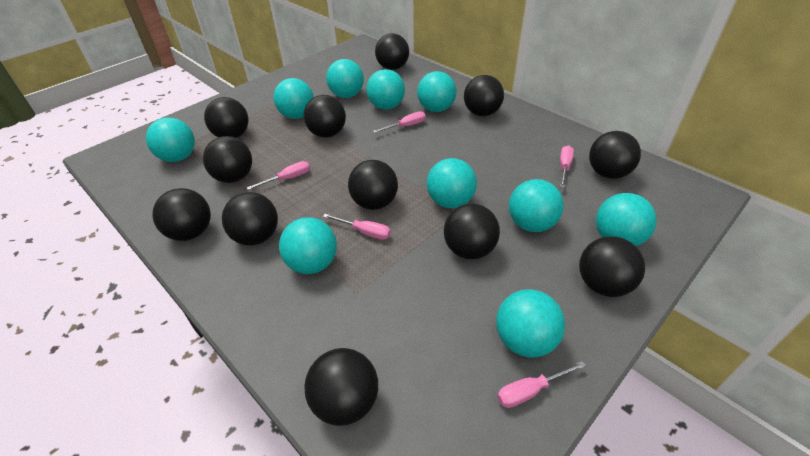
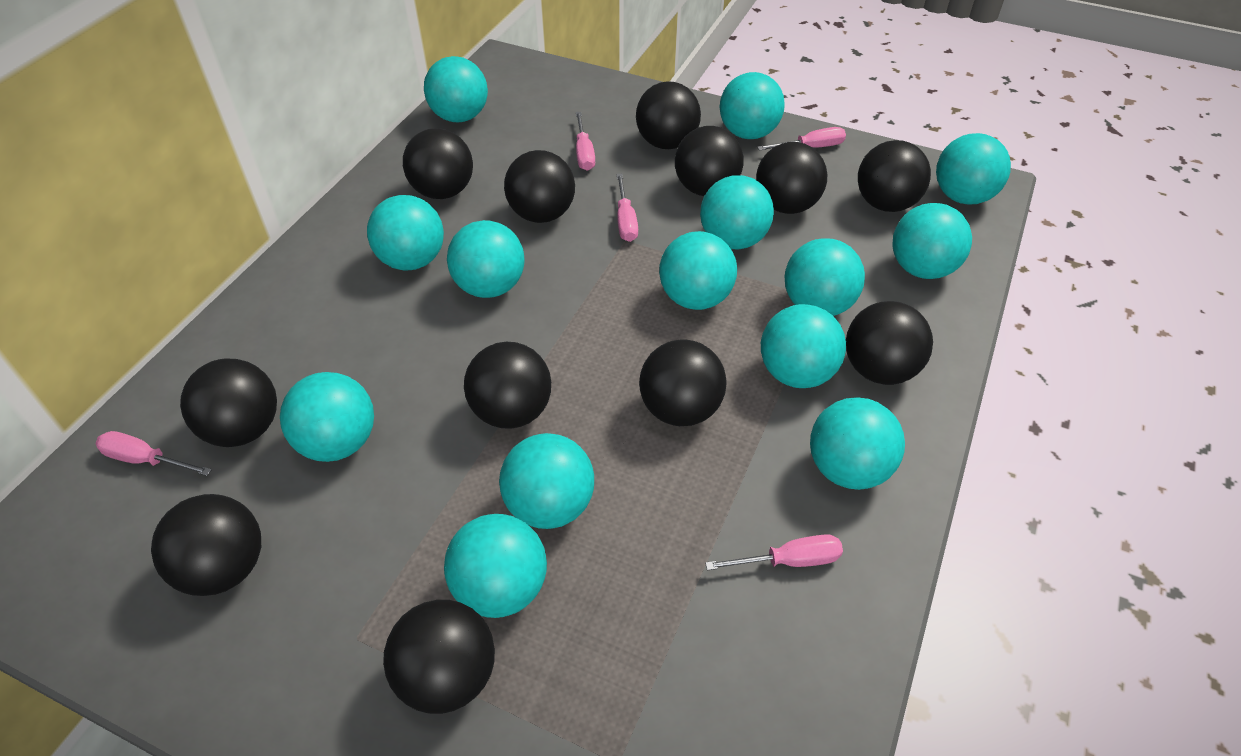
turquoise ball: 10 -> 14

